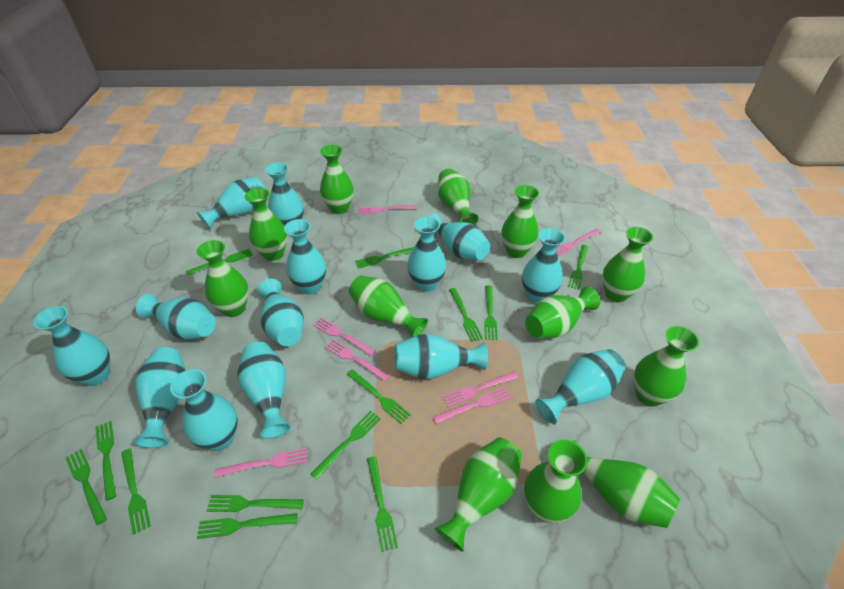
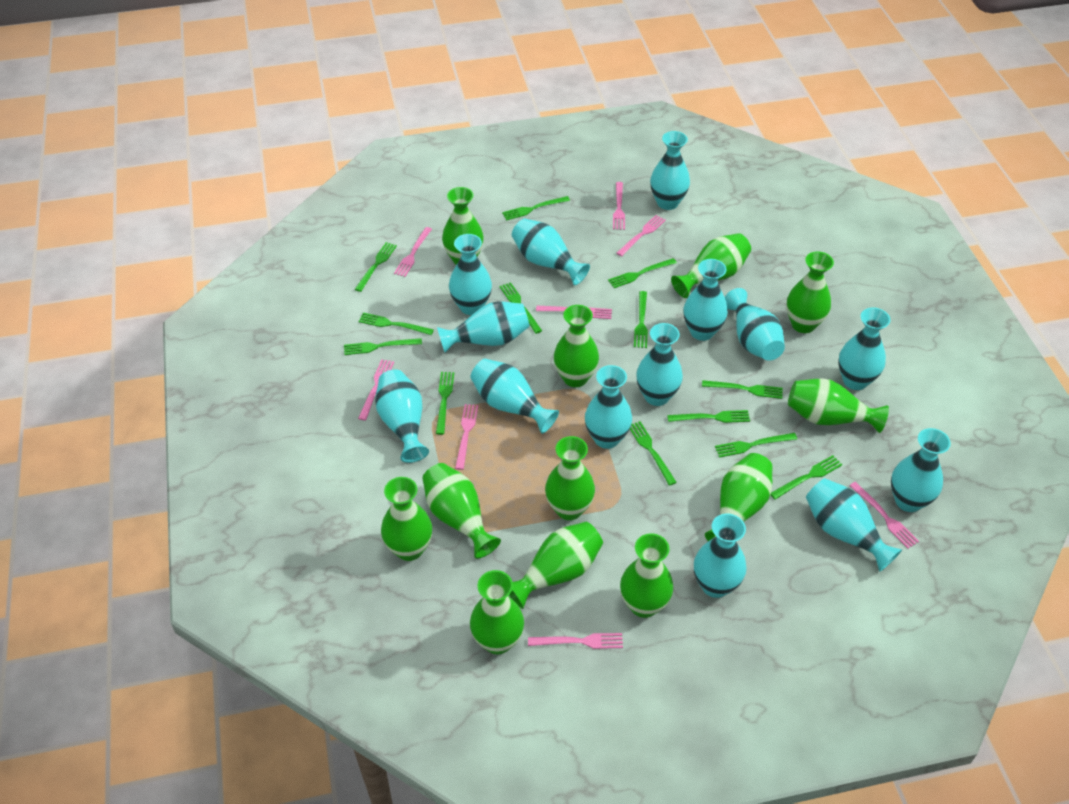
pink fork: 7 -> 8

